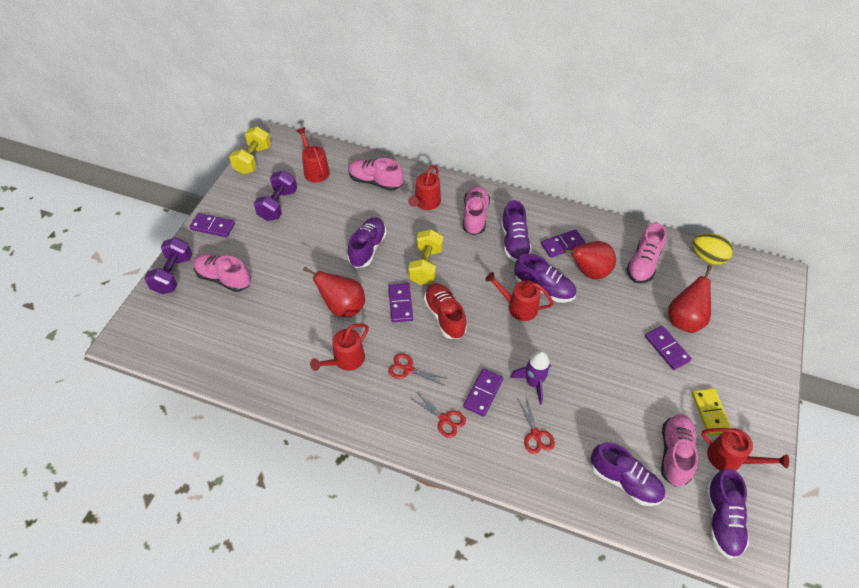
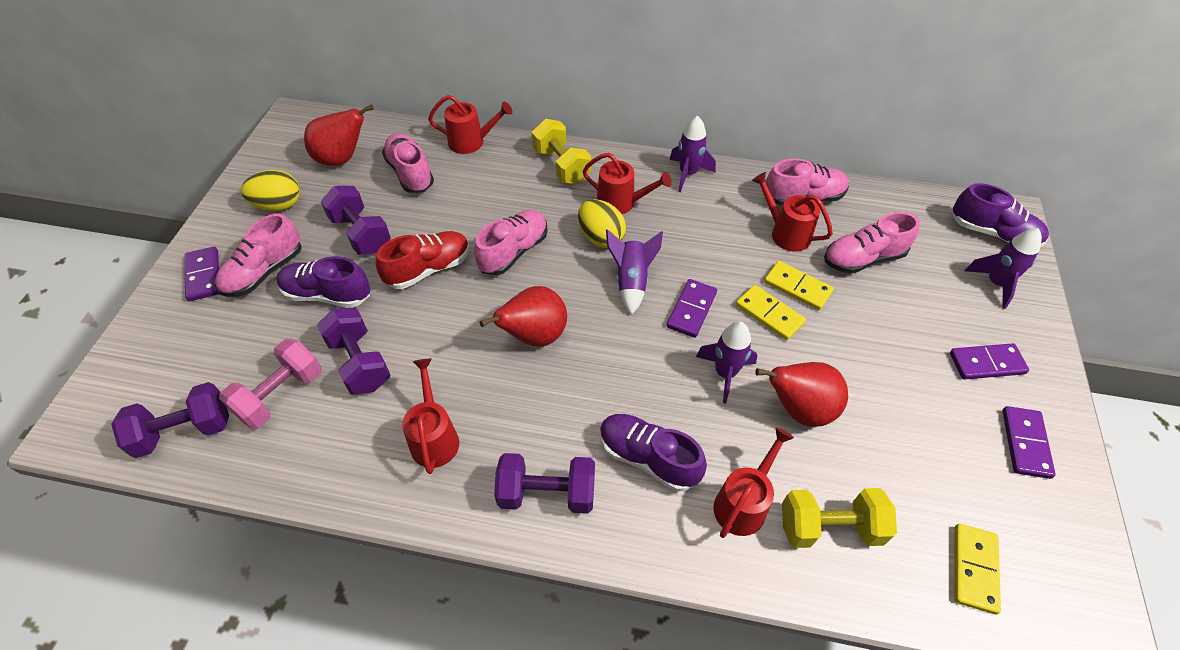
pink dumbbell: 0 -> 1
purple domino: 5 -> 4
purple dumbbell: 2 -> 4
purple rocket: 1 -> 4
purple shoe: 5 -> 3
red scissors: 3 -> 0
yellow domino: 1 -> 3
yellow egg: 1 -> 2

